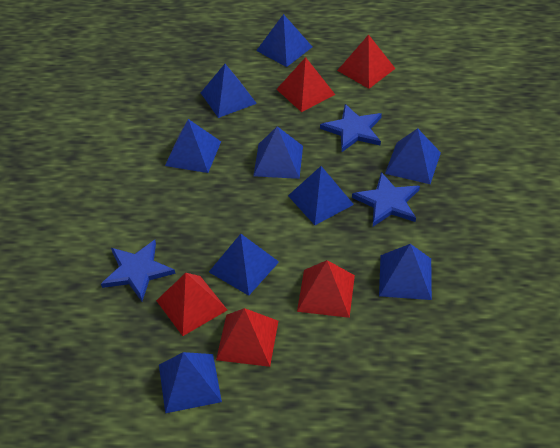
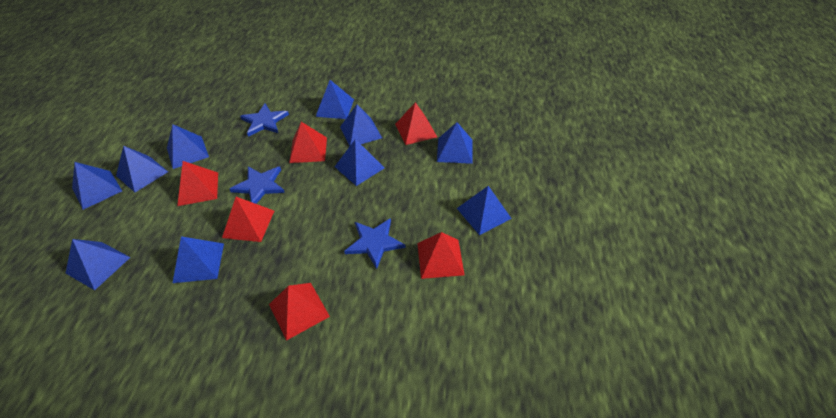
blue pyramid: 9 -> 10
red pyramid: 5 -> 6

